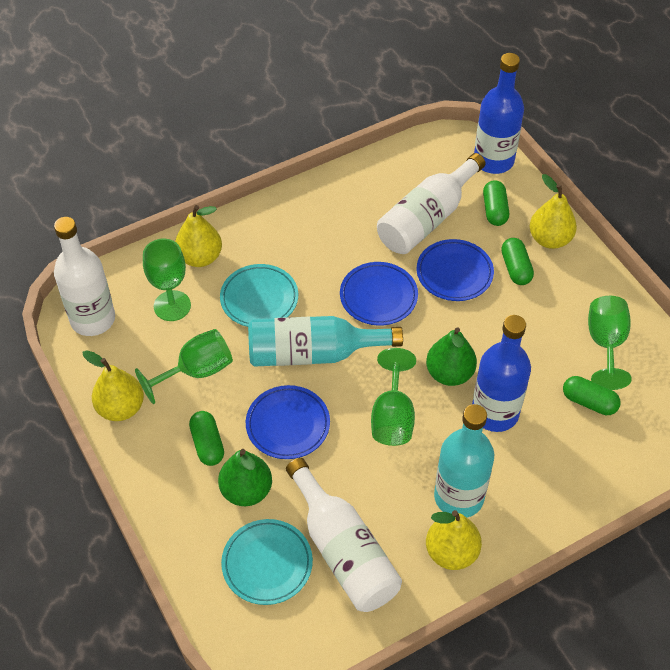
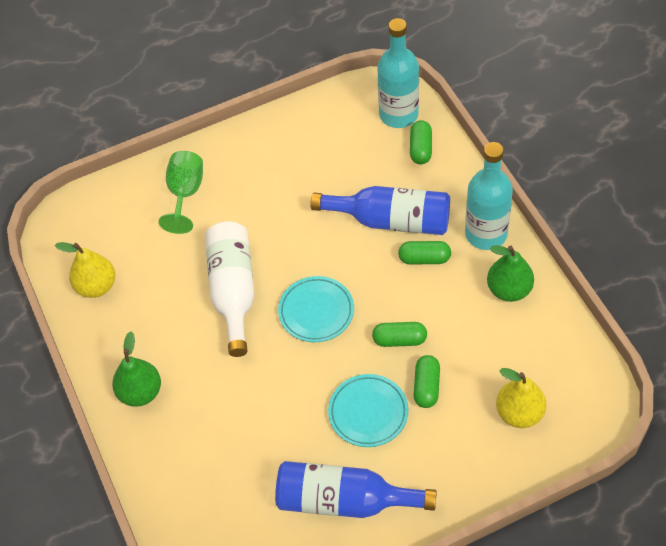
blue plate: 3 -> 0
green goblet: 4 -> 1
white bottle: 3 -> 1
yellow pear: 4 -> 2

